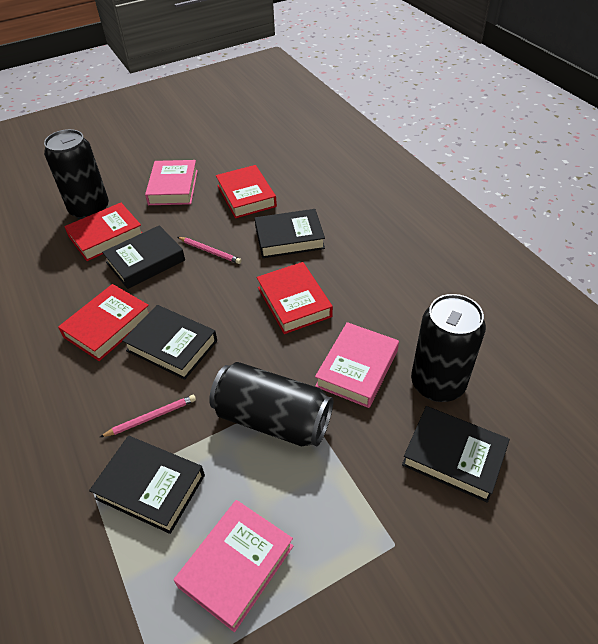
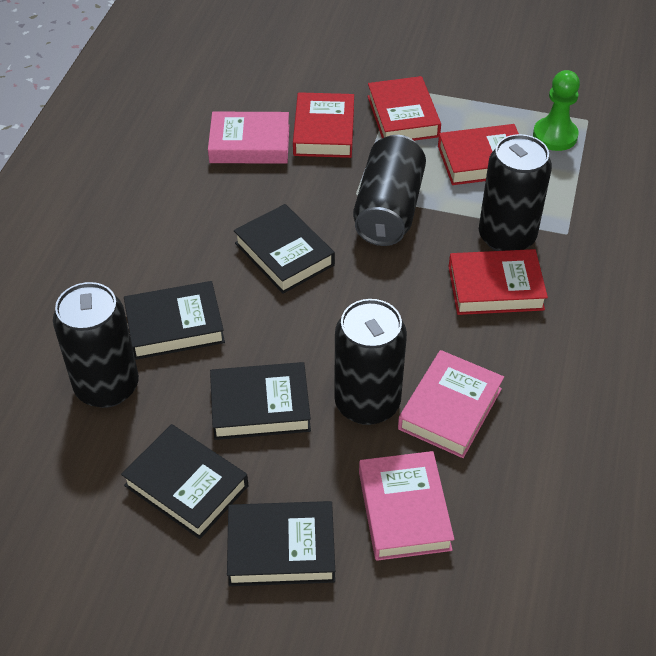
black can: 3 -> 4
green pawn: 0 -> 1
pink pencil: 2 -> 0

